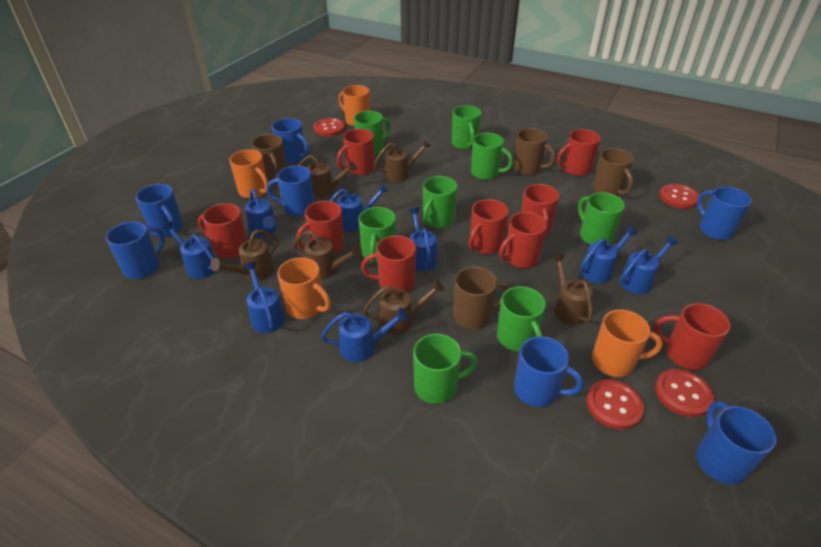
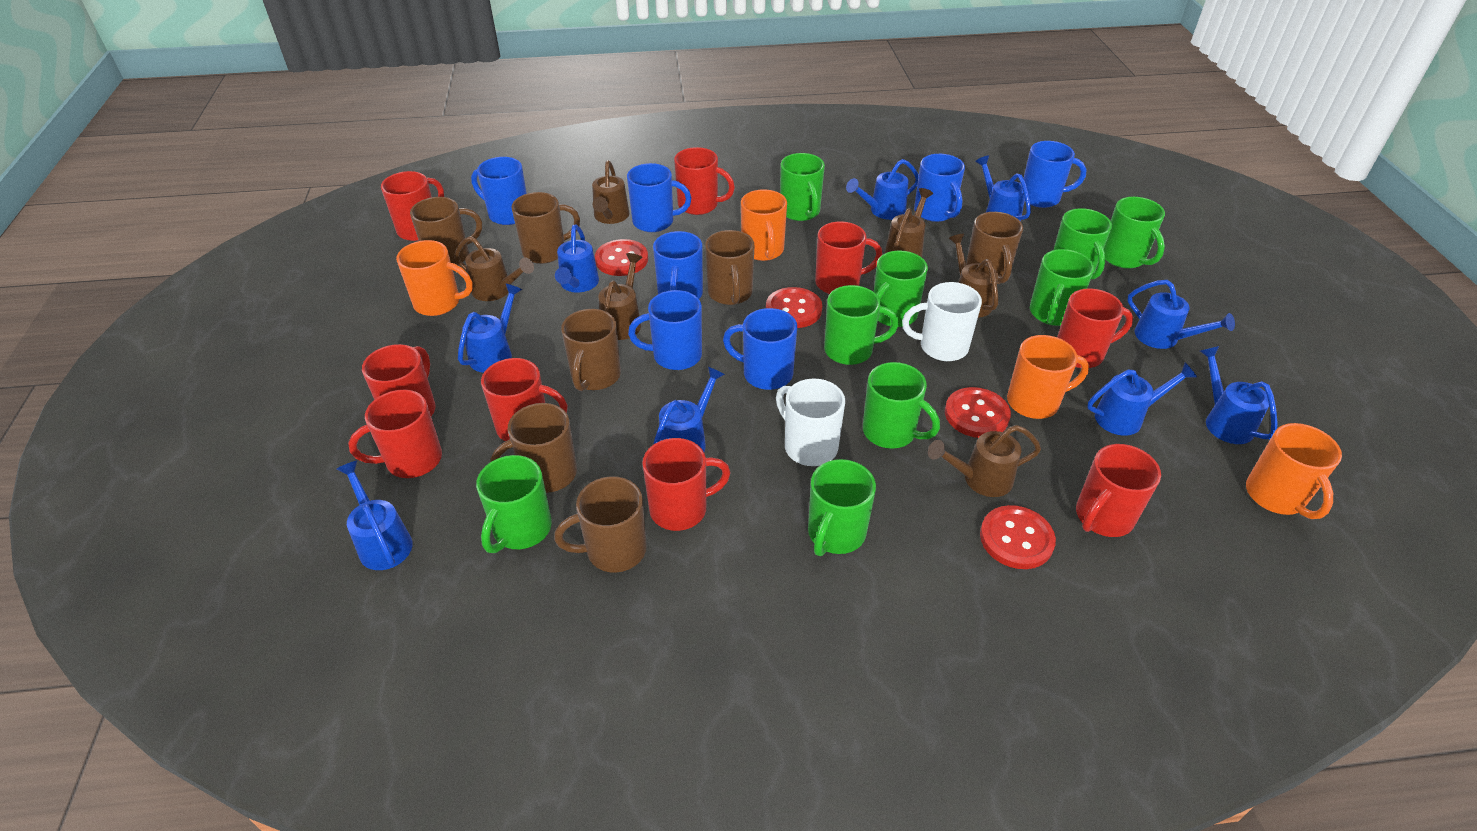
blue watering can: 8 -> 9
brown mug: 4 -> 7
green mug: 8 -> 9
white mug: 0 -> 2

